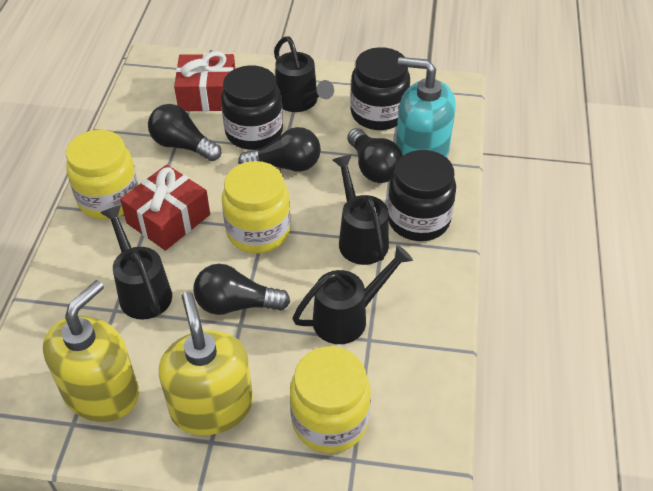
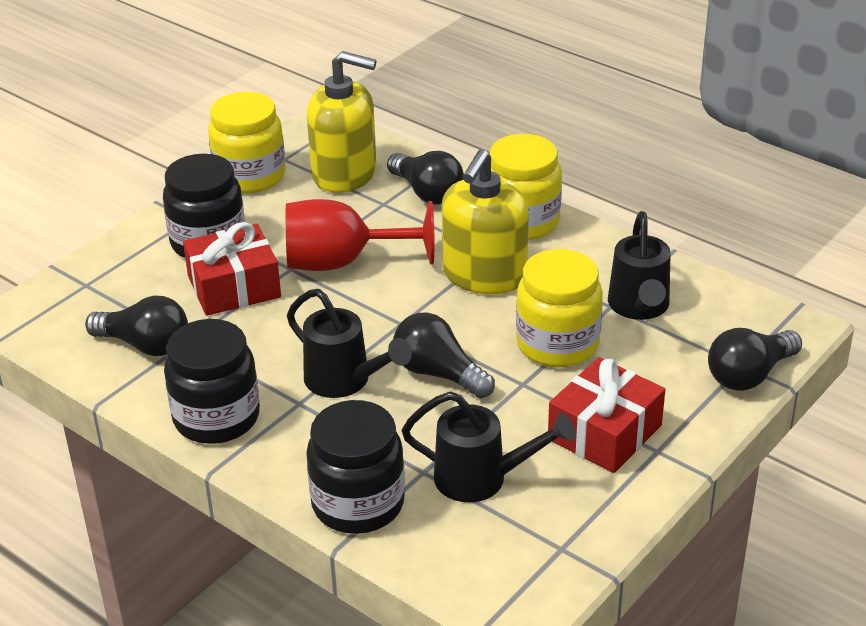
black watering can: 4 -> 3
red goblet: 0 -> 1
turquoise soap dispenser: 1 -> 0

